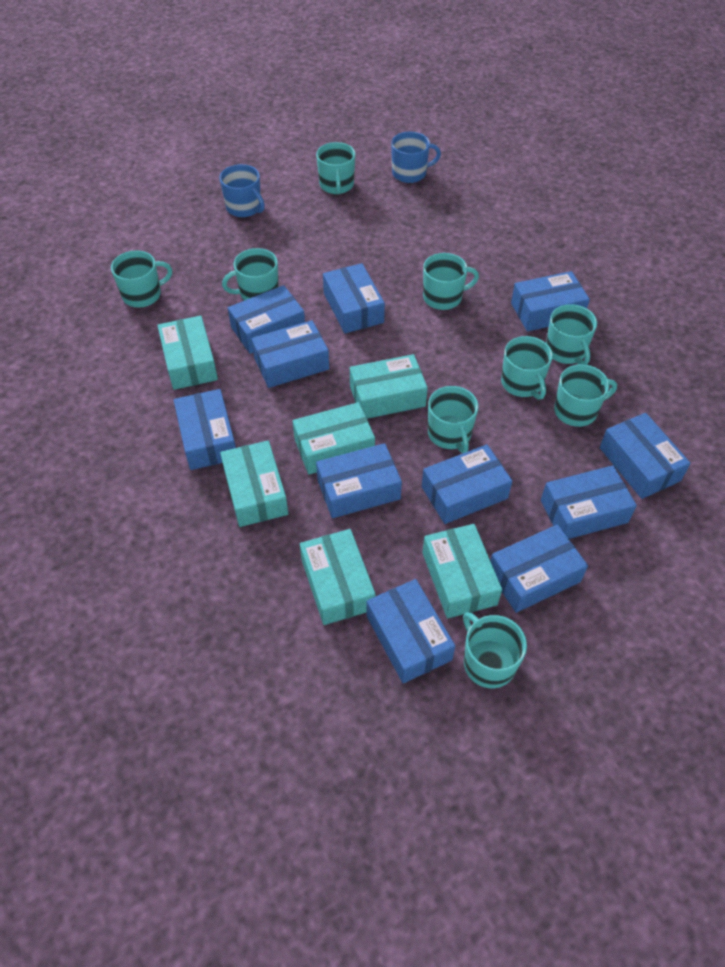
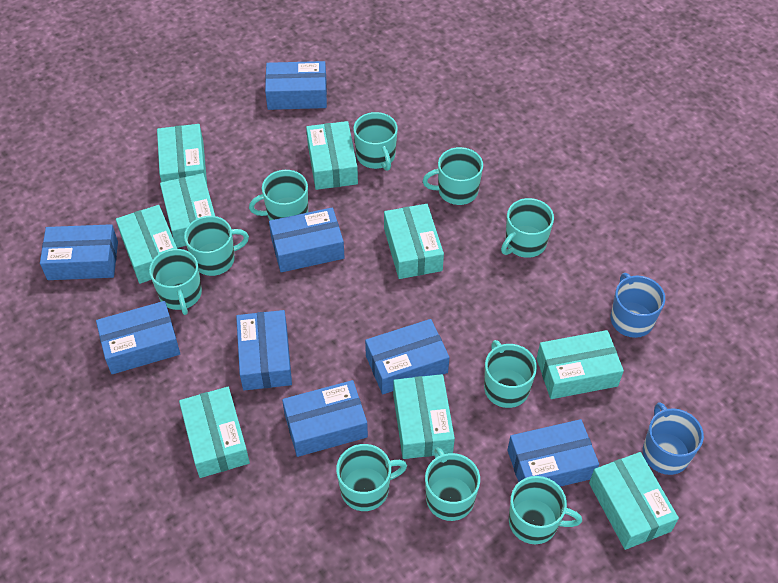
blue box: 11 -> 8
turquoise box: 6 -> 9
turquoise mug: 9 -> 10

